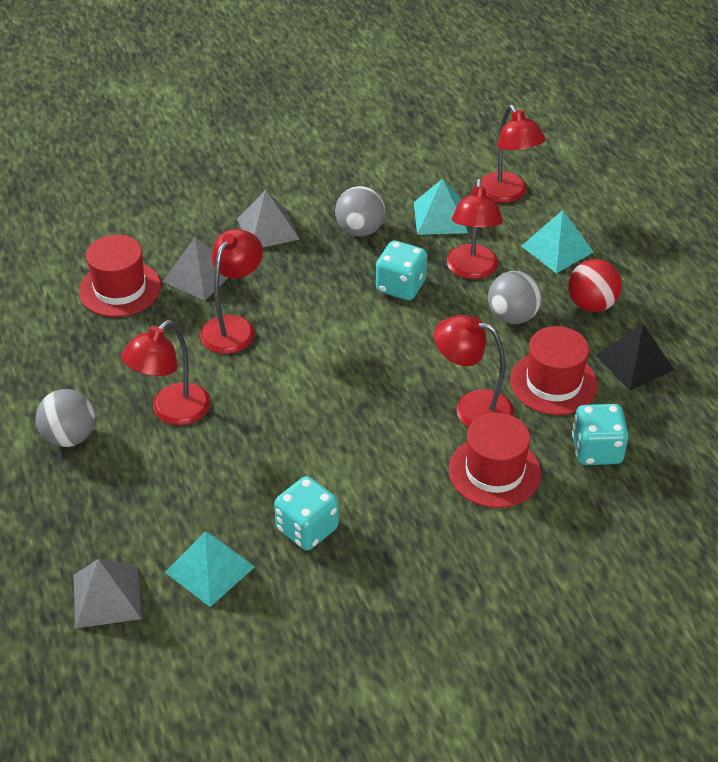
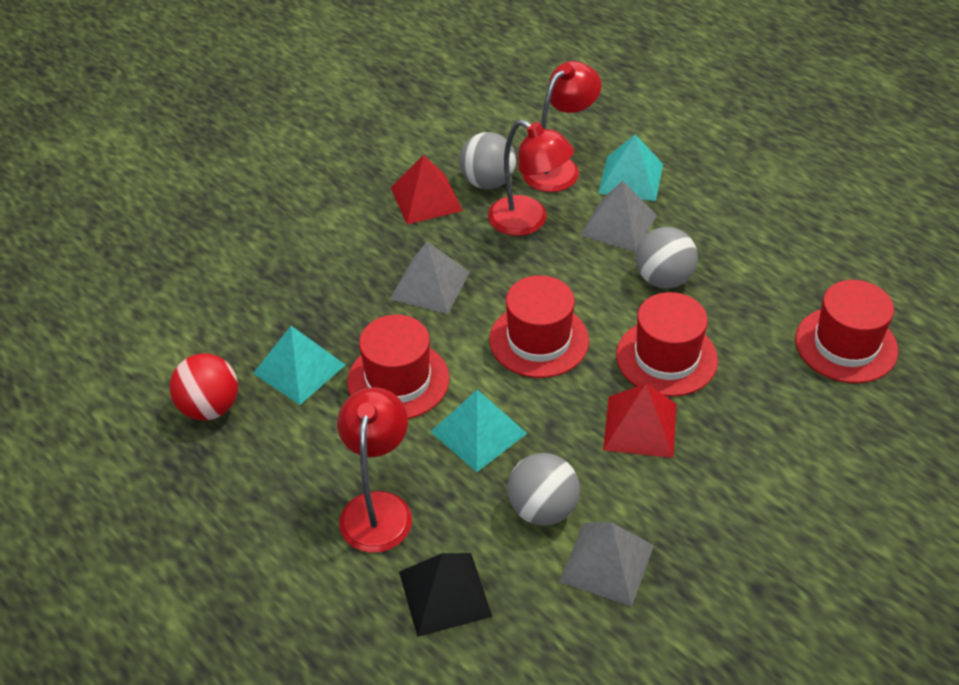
red hat: 3 -> 4
red lamp: 5 -> 3
red pyramid: 0 -> 2
turquoise dice: 3 -> 0

